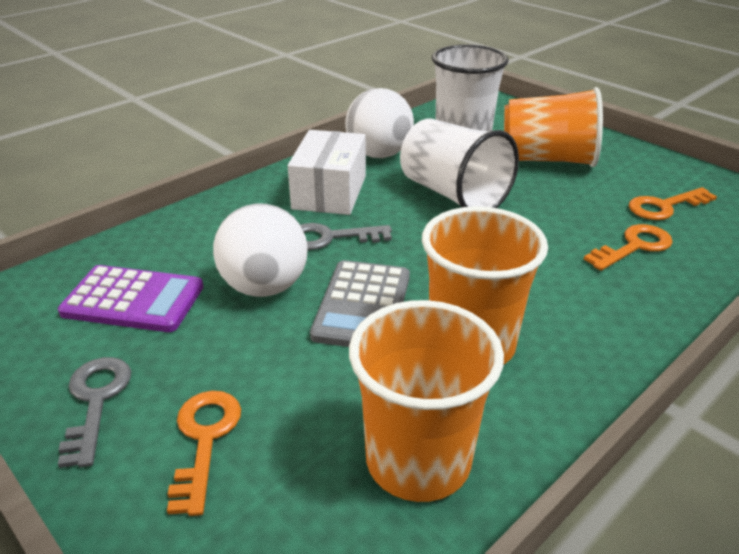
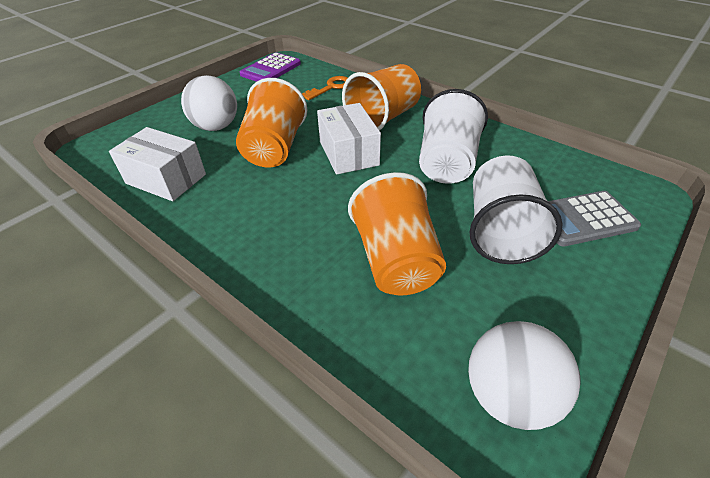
grey key: 2 -> 0
orange key: 3 -> 1
white box: 1 -> 2

